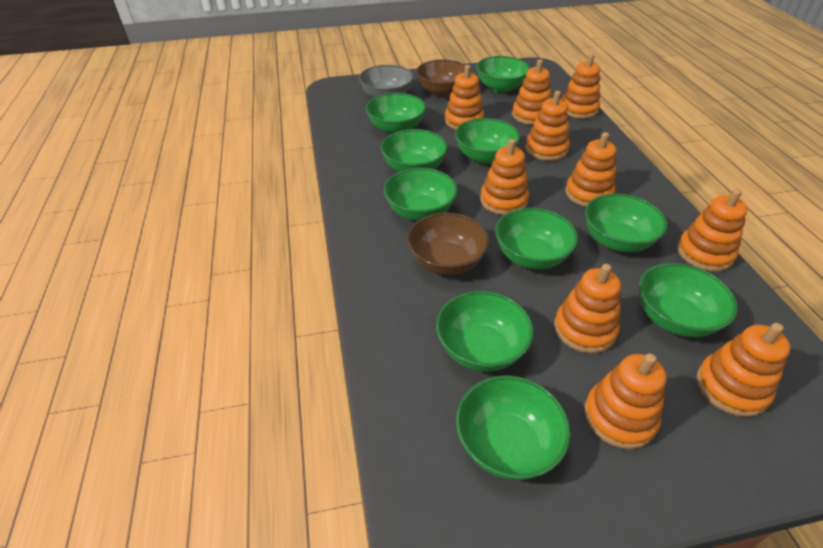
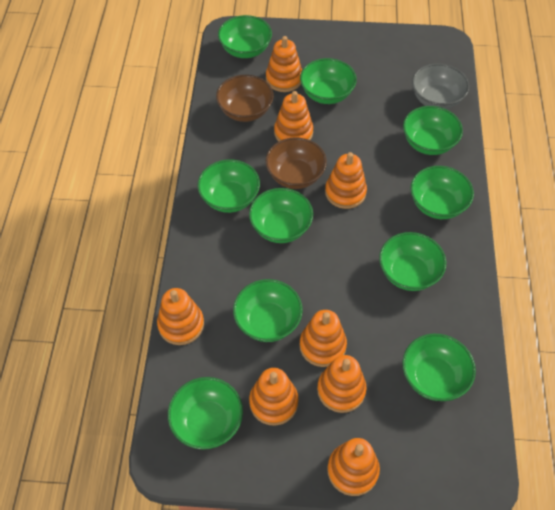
orange stacking toy: 10 -> 8

